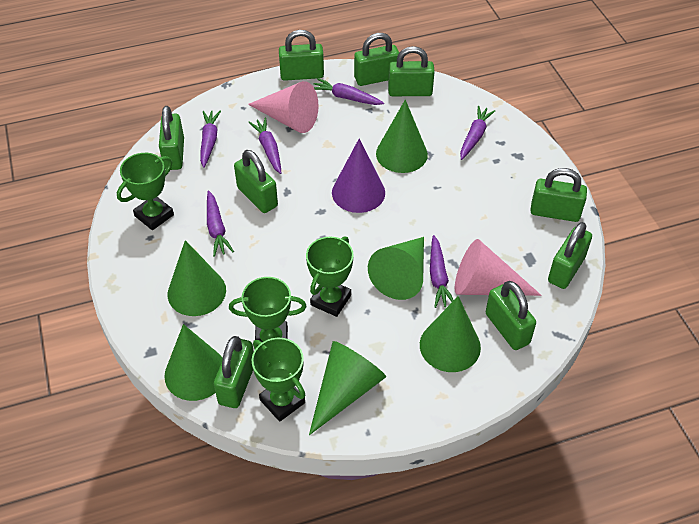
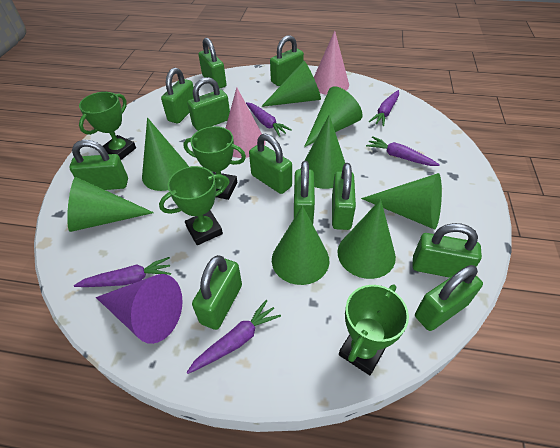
green cone: 6 -> 8
green padlock: 9 -> 11
purple carrot: 6 -> 5

